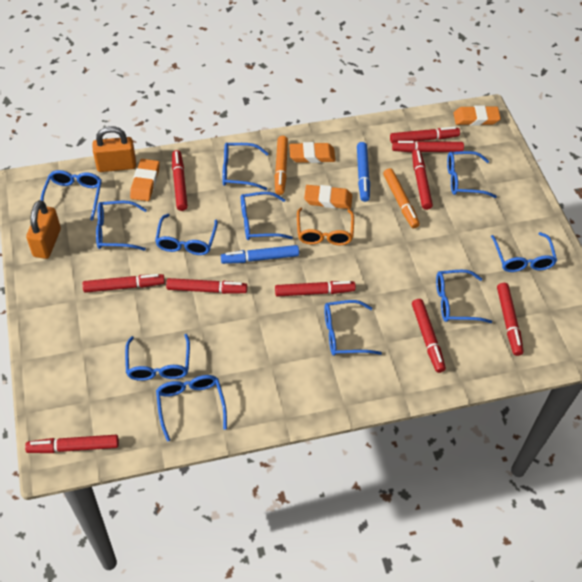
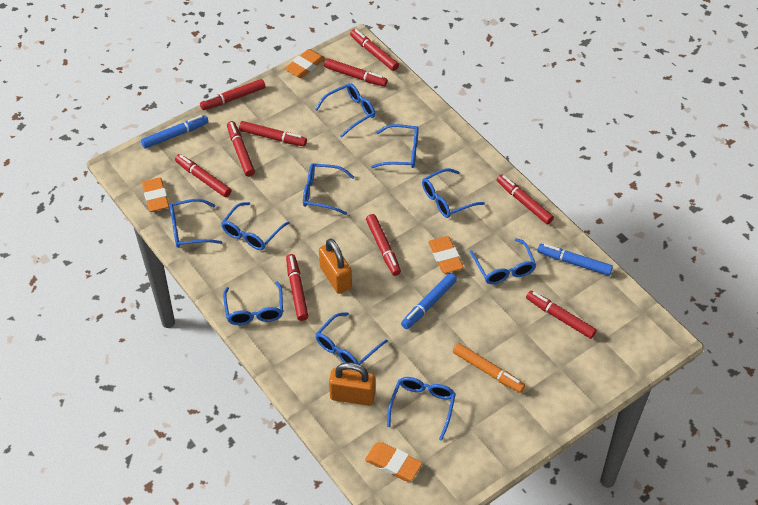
blue glasses: 11 -> 10
blue marker: 2 -> 3
orange glasses: 1 -> 0
orange marker: 2 -> 1

